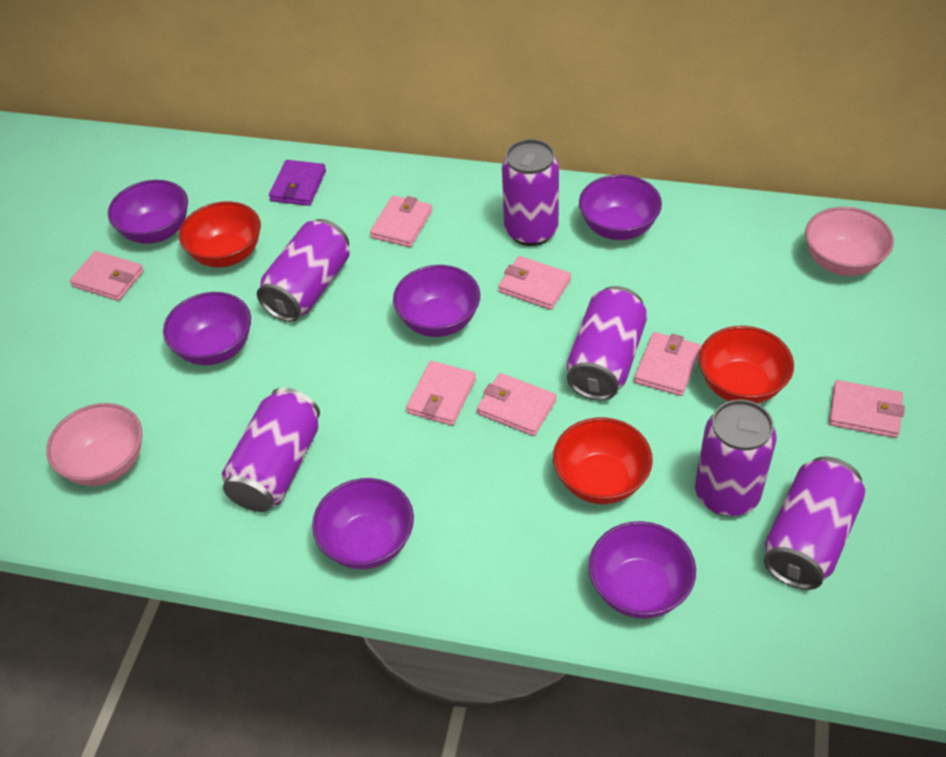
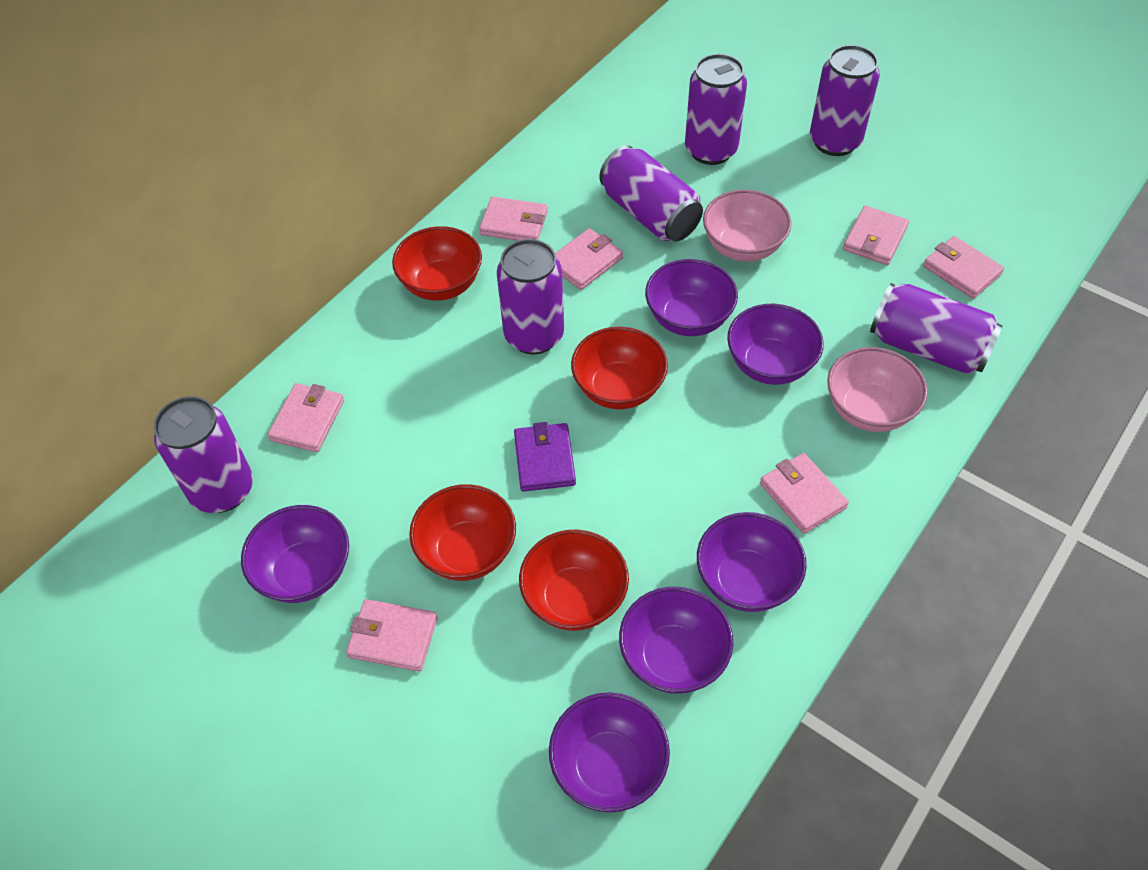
red bowl: 3 -> 4

